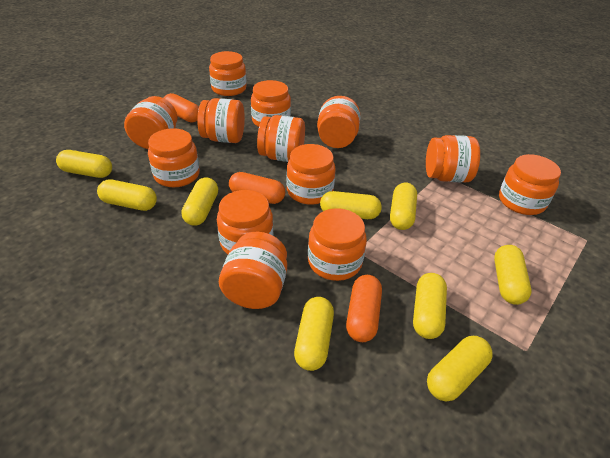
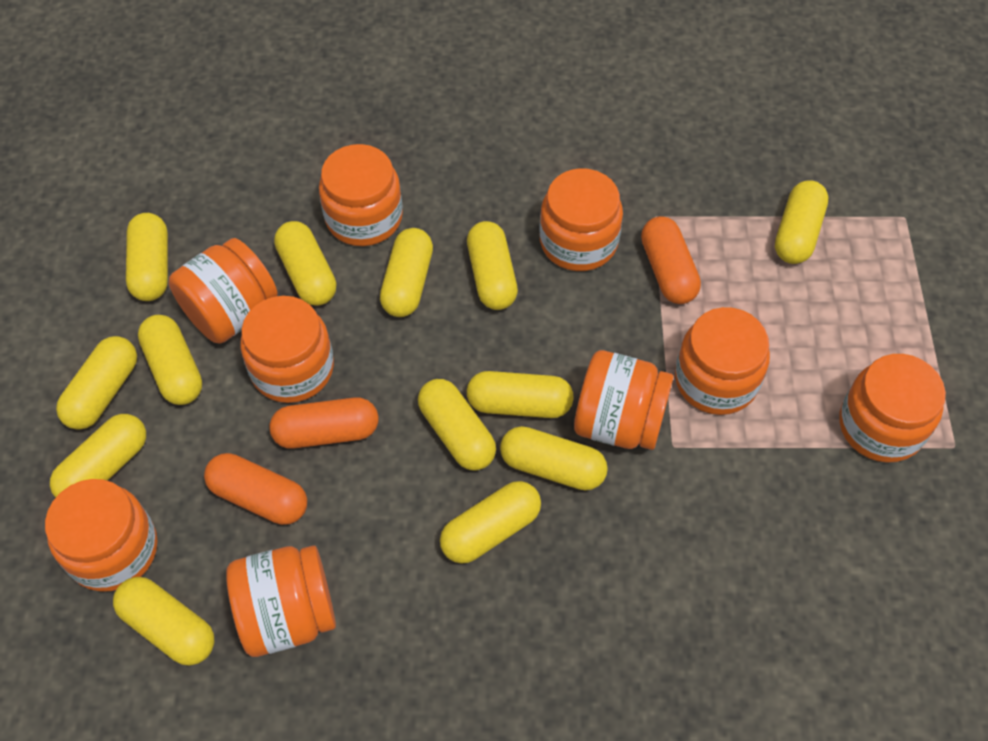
orange jar: 13 -> 9
yellow capsule: 9 -> 13

